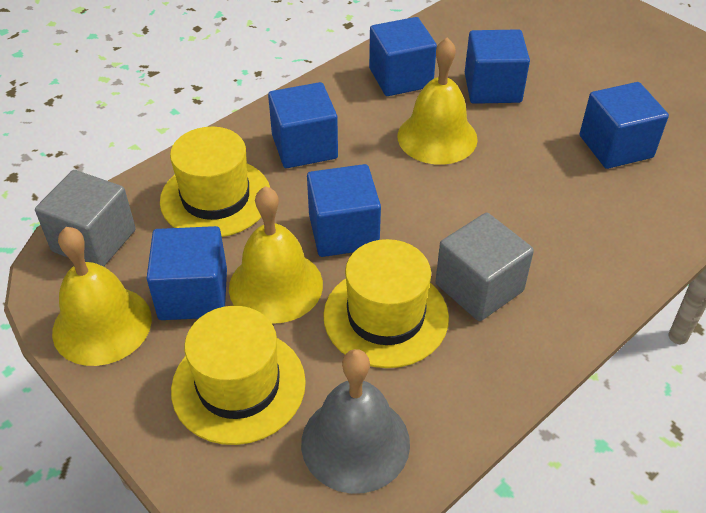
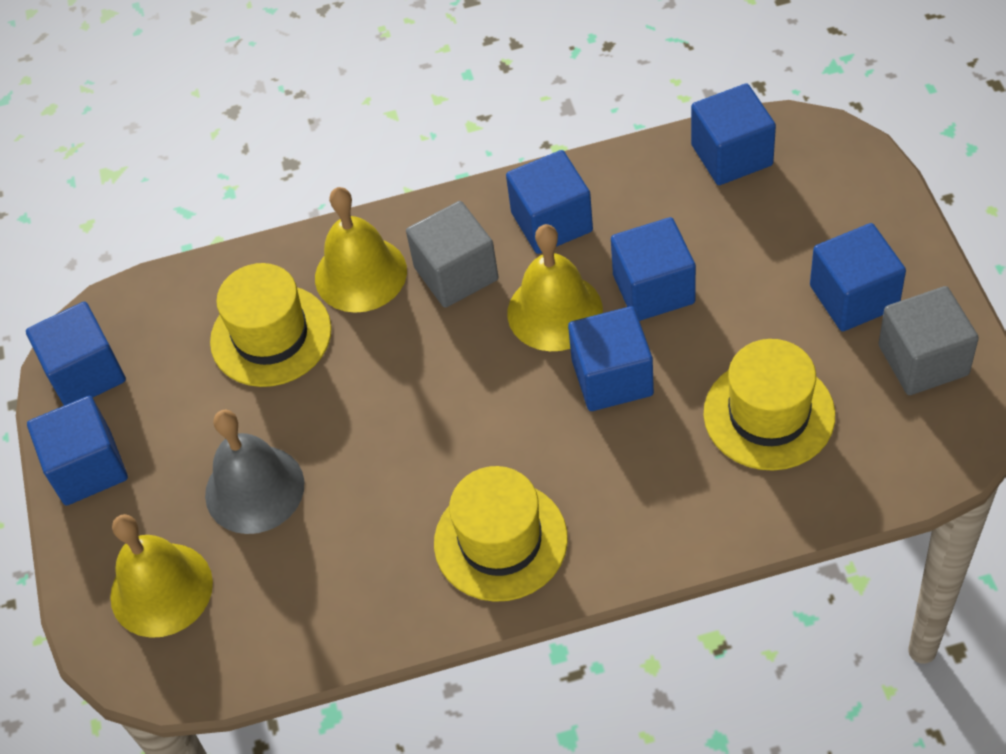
blue cube: 6 -> 7

